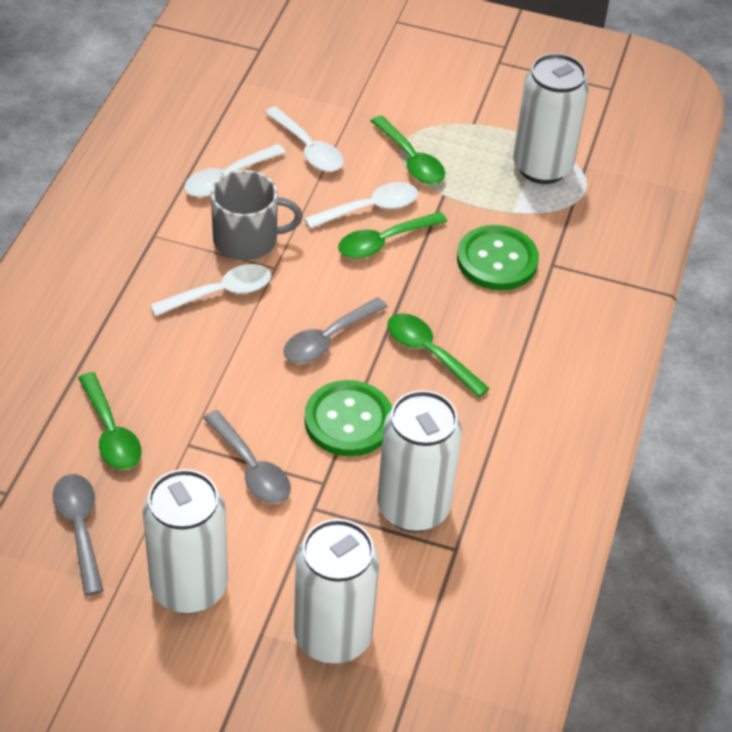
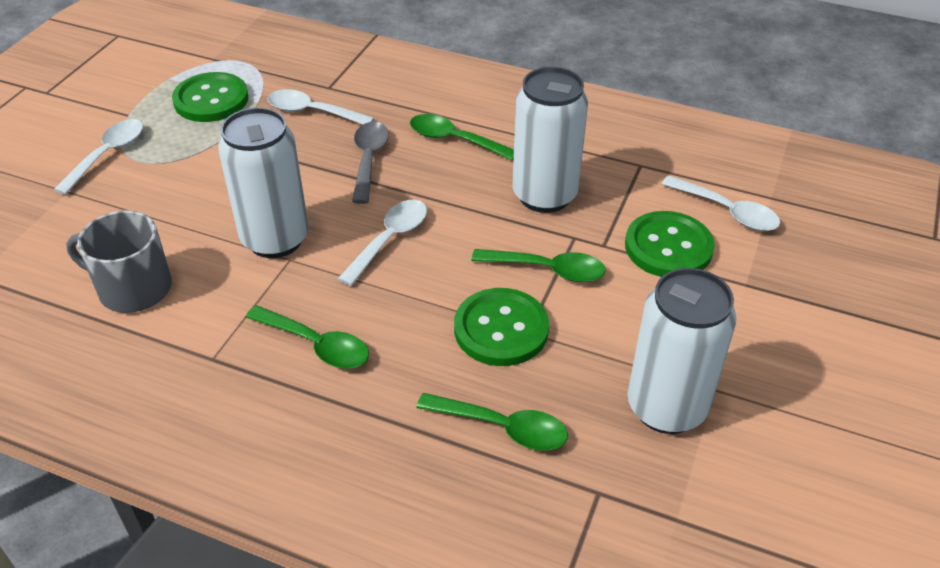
green button: 2 -> 3
grey spoon: 3 -> 1
white can: 4 -> 3

